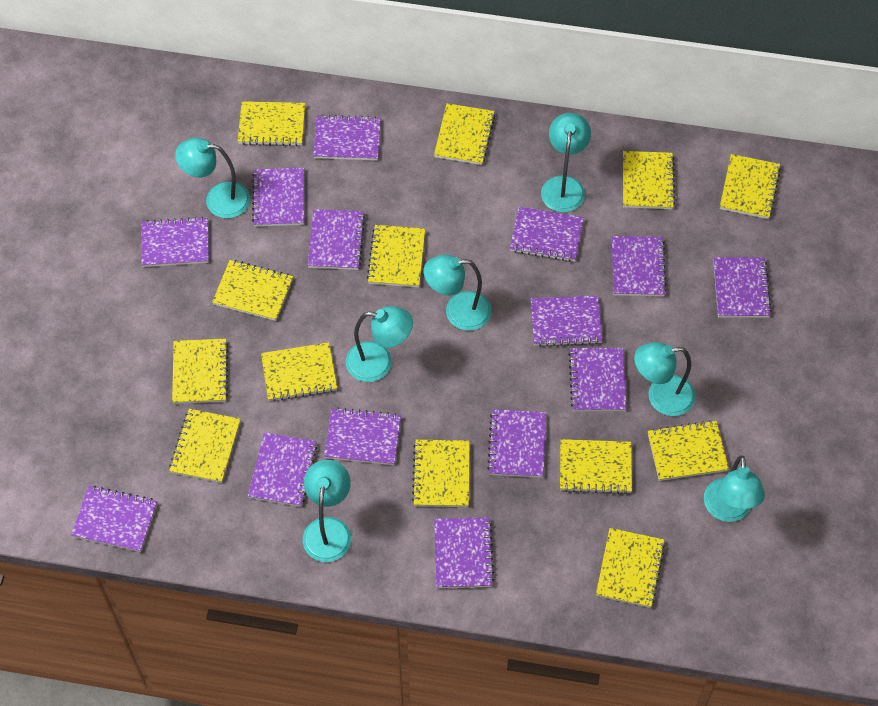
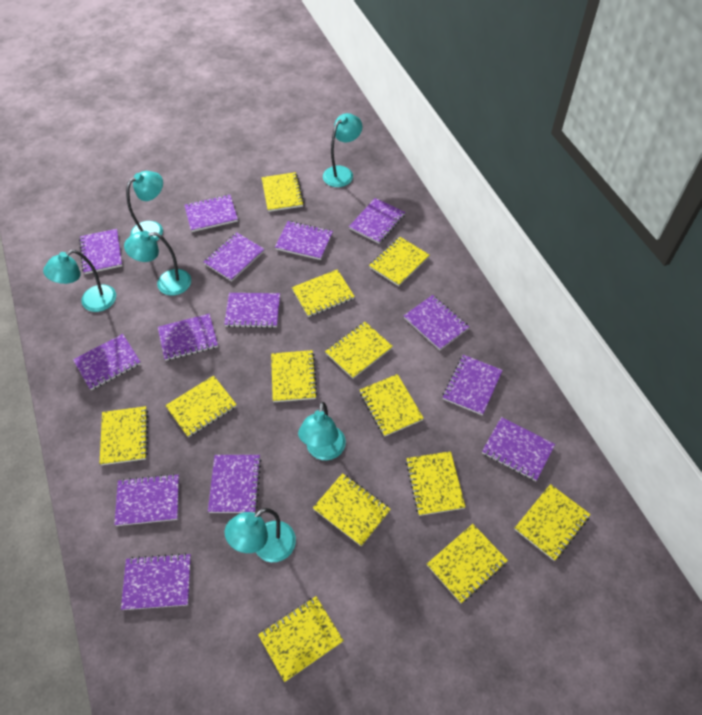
turquoise lamp: 7 -> 6

